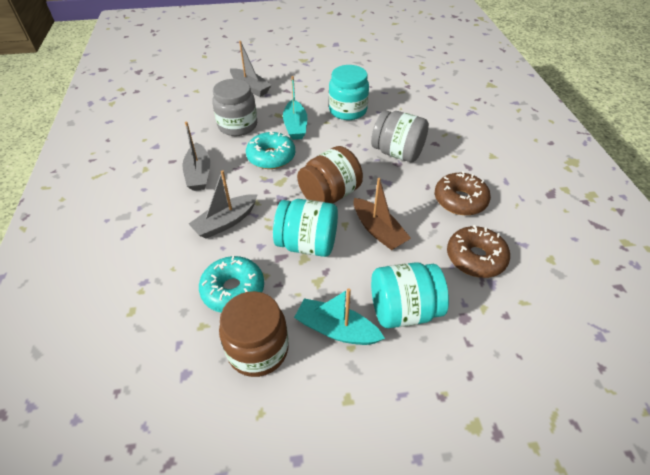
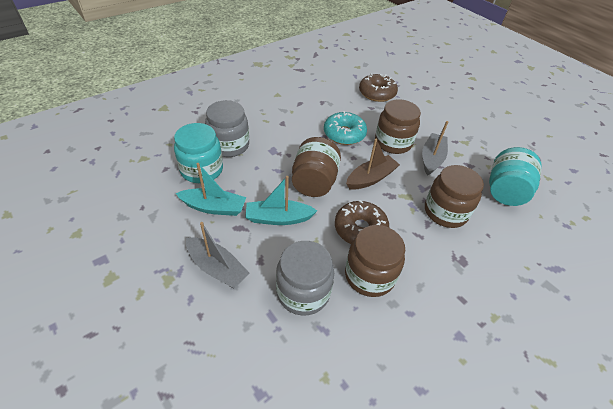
brown jar: 2 -> 4
grey boat: 3 -> 2
turquoise donut: 2 -> 1
turquoise jar: 3 -> 2

